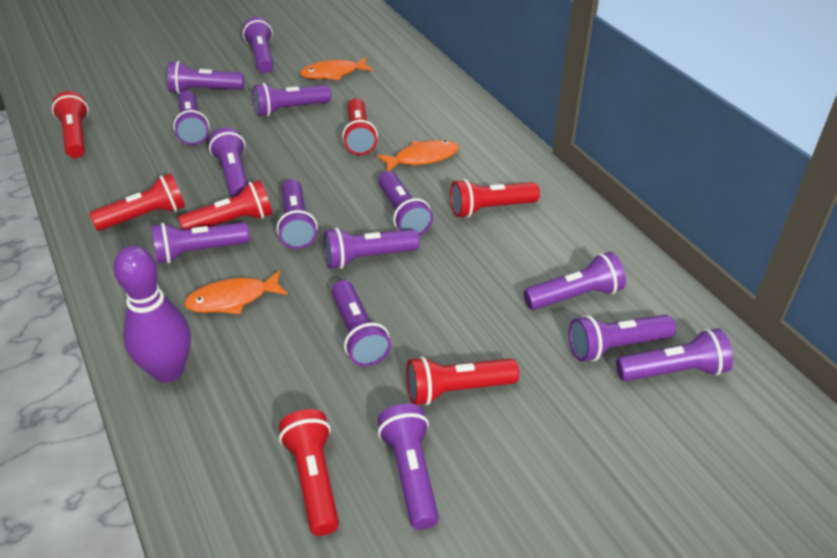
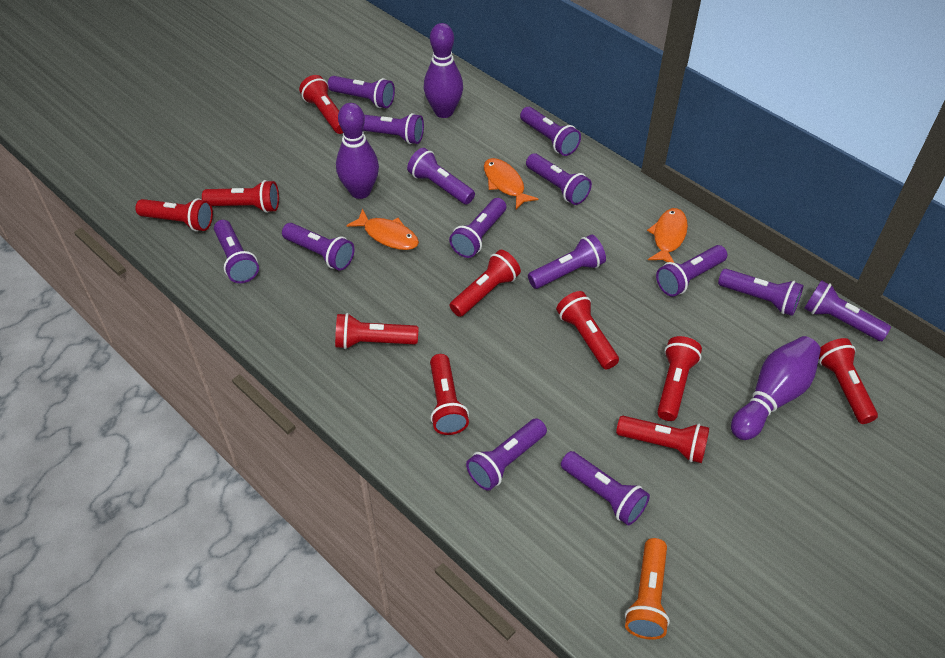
orange flashlight: 0 -> 1
purple bowling pin: 1 -> 3
red flashlight: 7 -> 10

